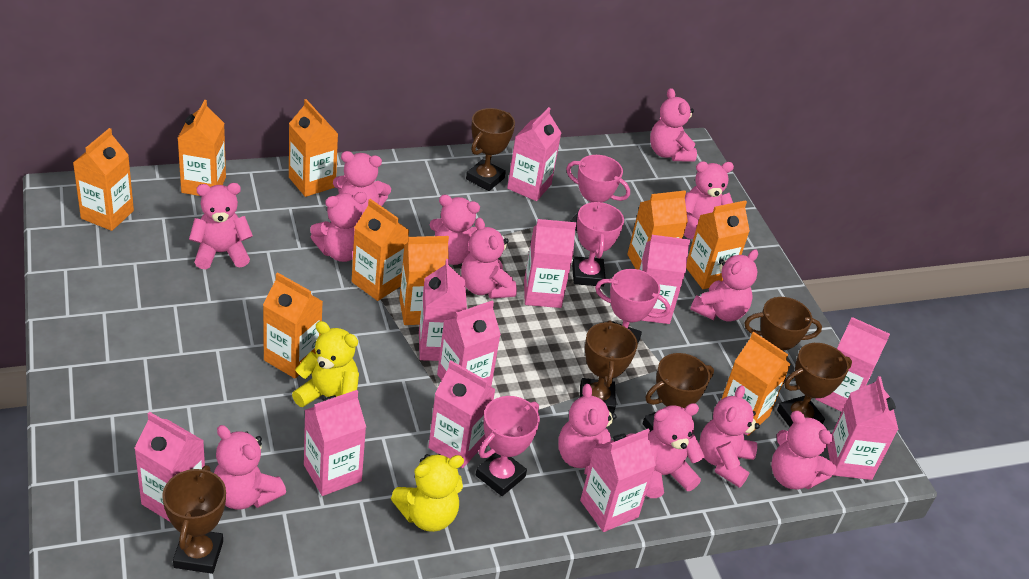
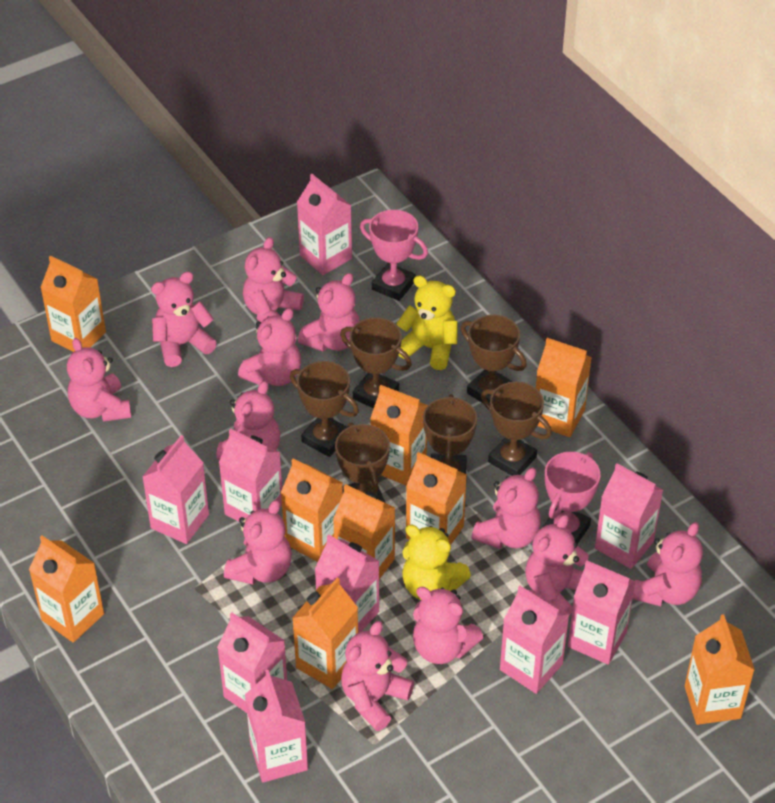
pink carton: 11 -> 9
pink teddy bear: 13 -> 12
pink trophy: 4 -> 2

